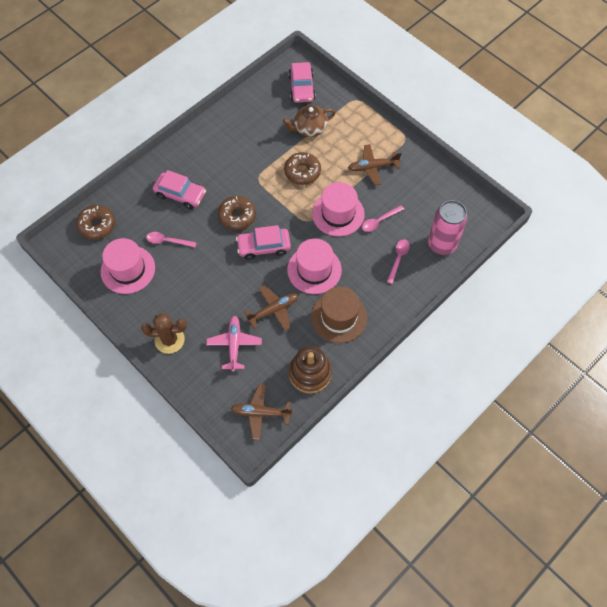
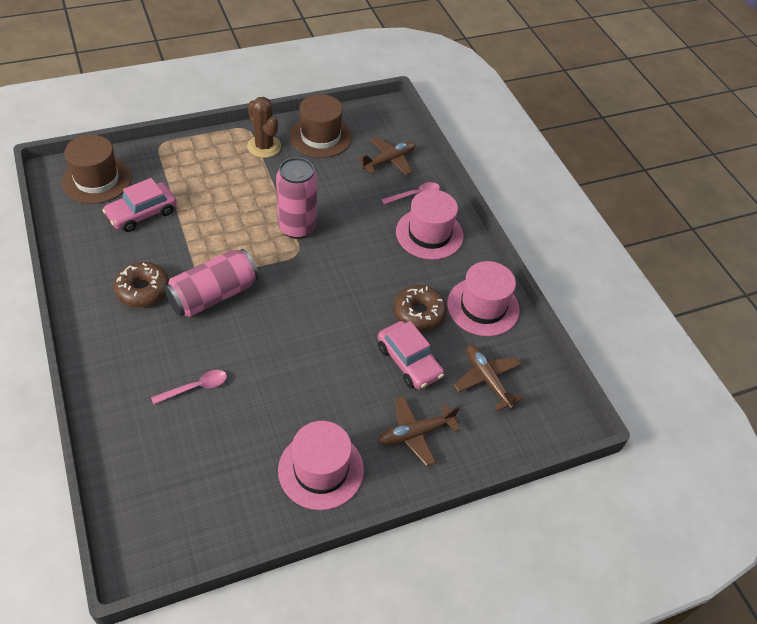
brown donut: 3 -> 2
brown hat: 1 -> 2
brown stacking toy: 1 -> 0
brown teapot: 1 -> 0
pink can: 1 -> 2
pink car: 3 -> 2
pink plane: 1 -> 0
pink spoon: 3 -> 2

